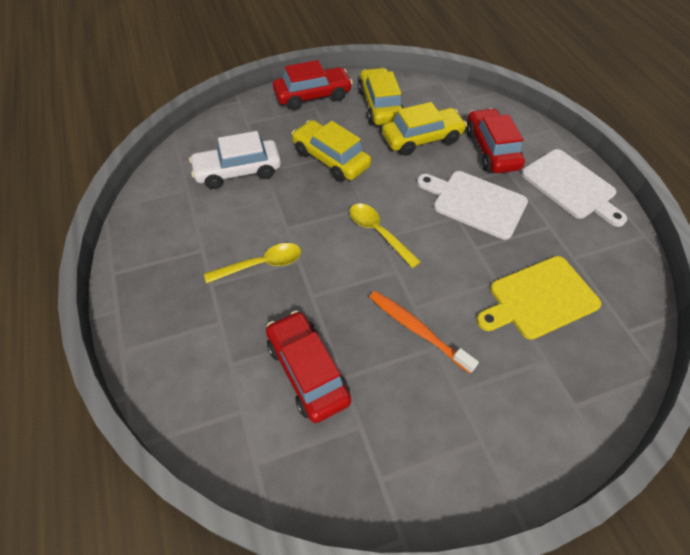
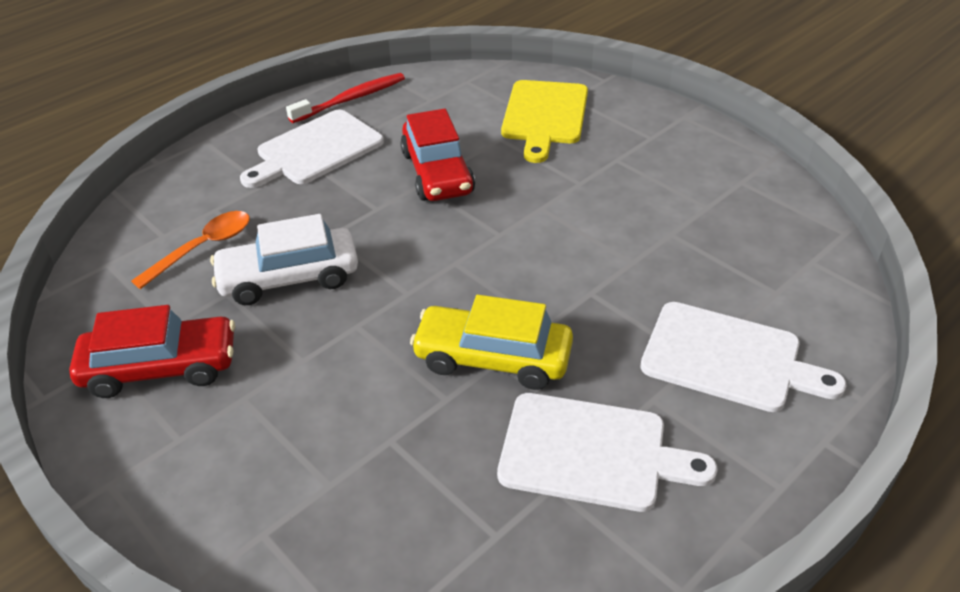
orange spoon: 0 -> 1
orange toothbrush: 1 -> 0
red car: 3 -> 2
red toothbrush: 0 -> 1
white cutting board: 2 -> 3
yellow car: 3 -> 1
yellow spoon: 2 -> 0

